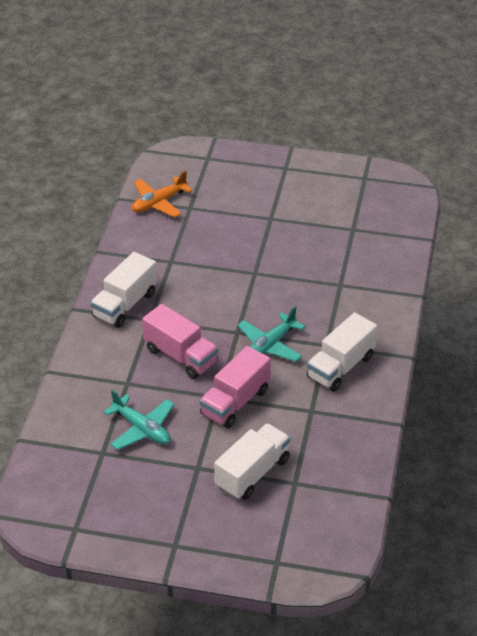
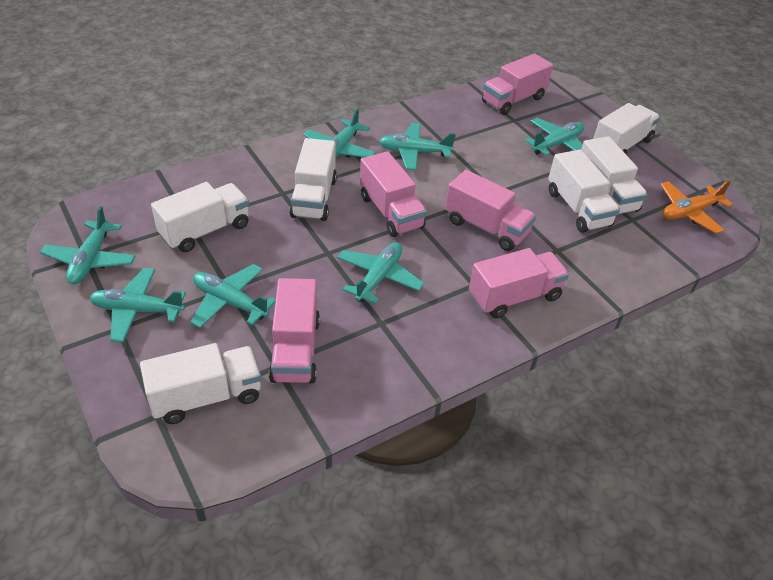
pink truck: 2 -> 5
turquoise plane: 2 -> 7
white truck: 3 -> 6

